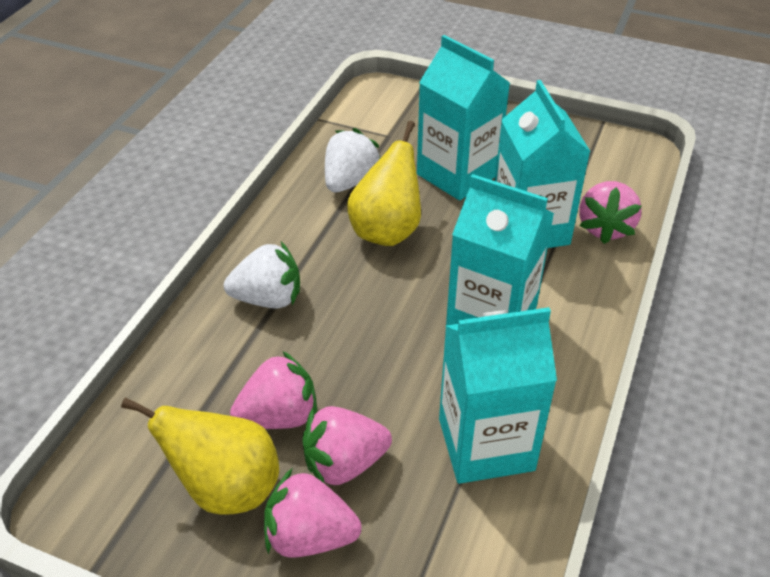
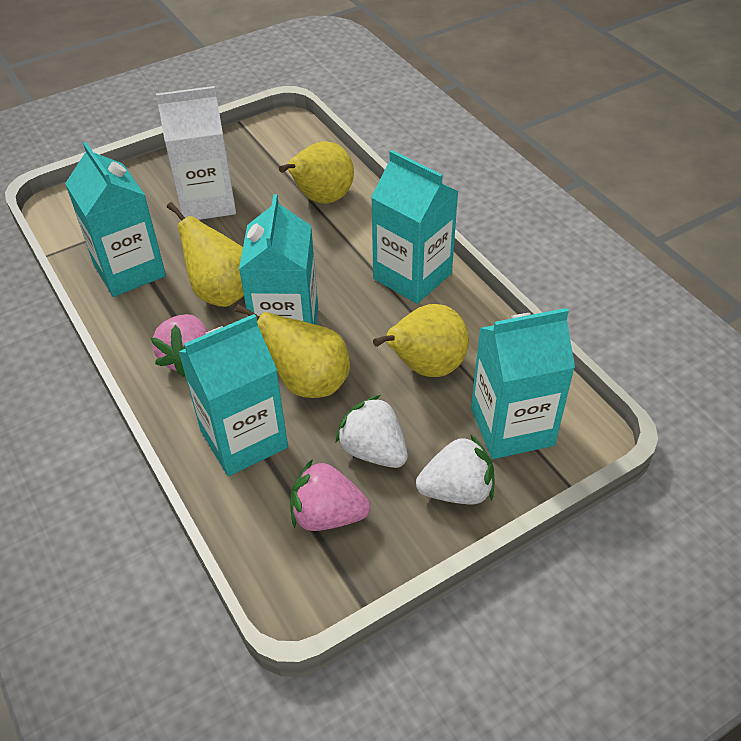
pink strawberry: 4 -> 2
turquoise carton: 4 -> 5
white carton: 0 -> 1
yellow pear: 2 -> 4

